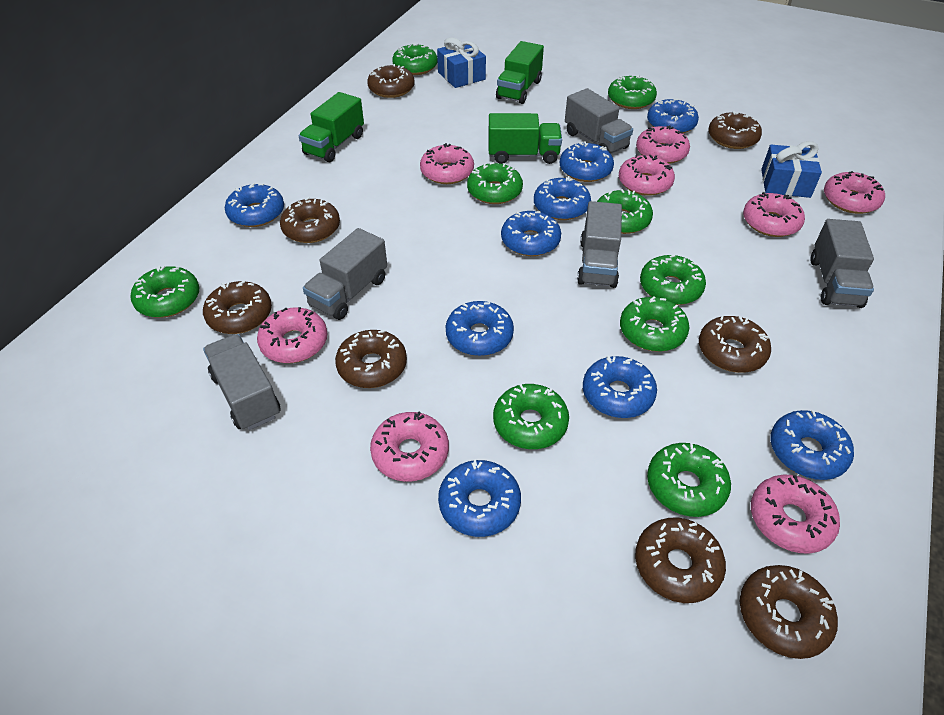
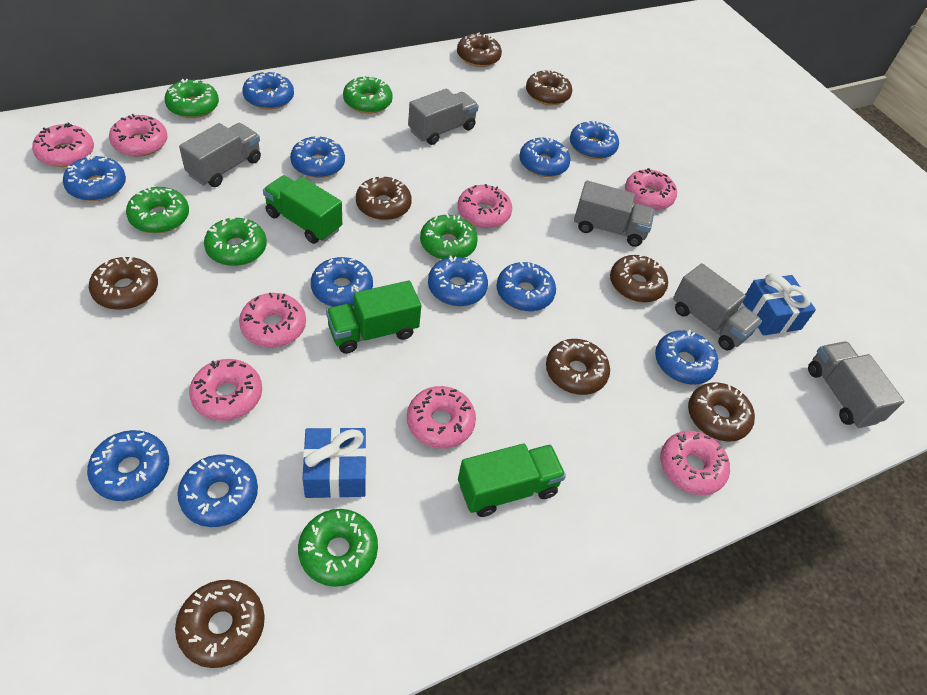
blue donut: 9 -> 11
green donut: 9 -> 6

